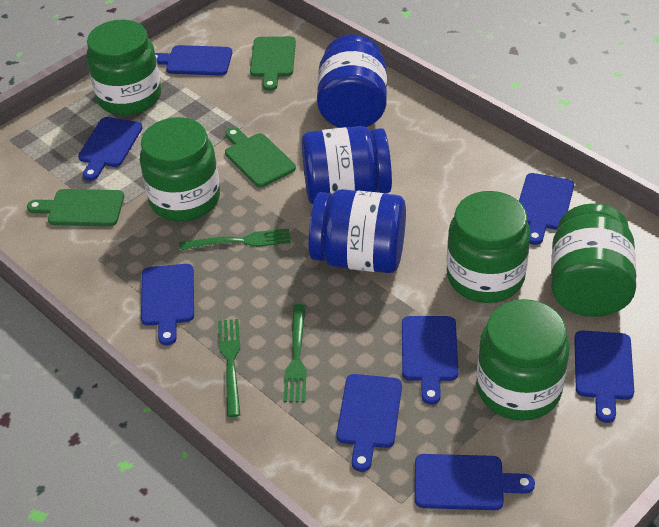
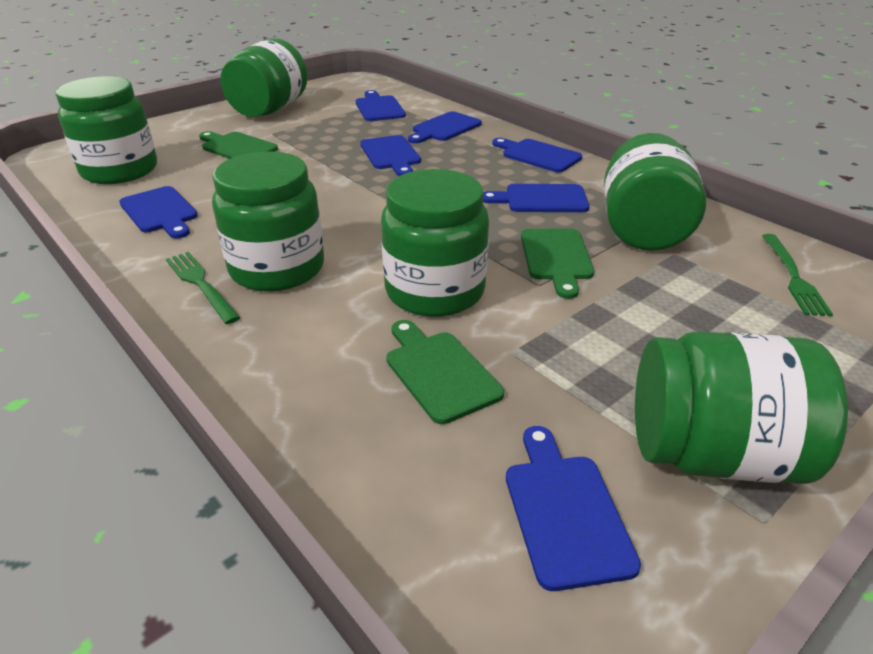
blue cutting board: 8 -> 7
blue jar: 3 -> 0
green fork: 3 -> 2
green jar: 5 -> 6

